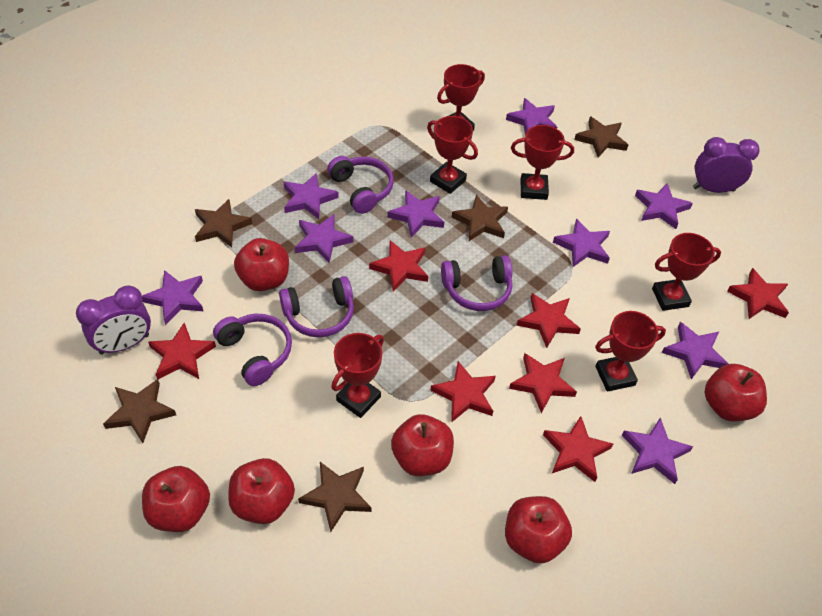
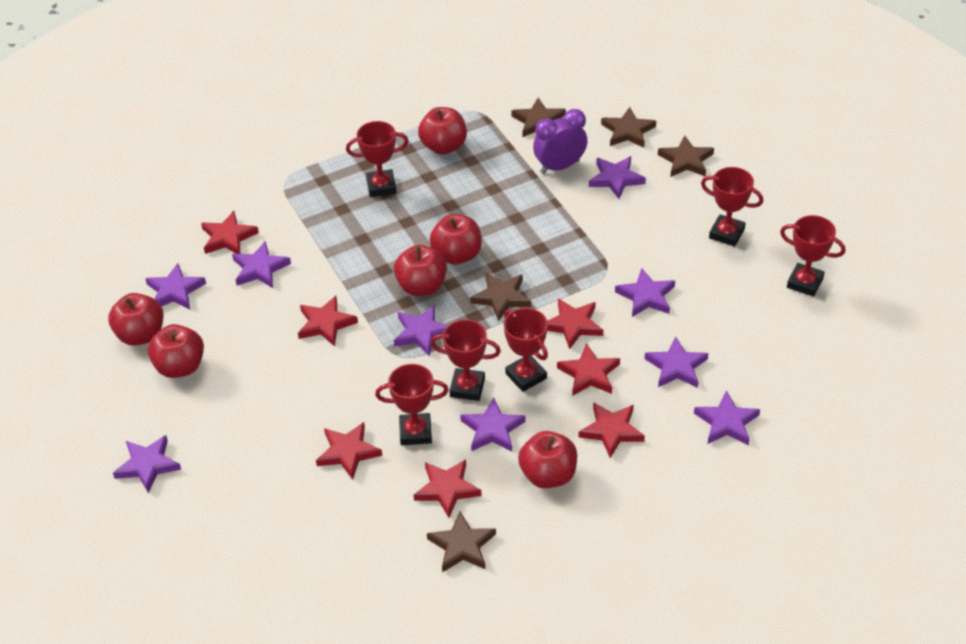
purple clock: 2 -> 1
purple headphones: 4 -> 0

